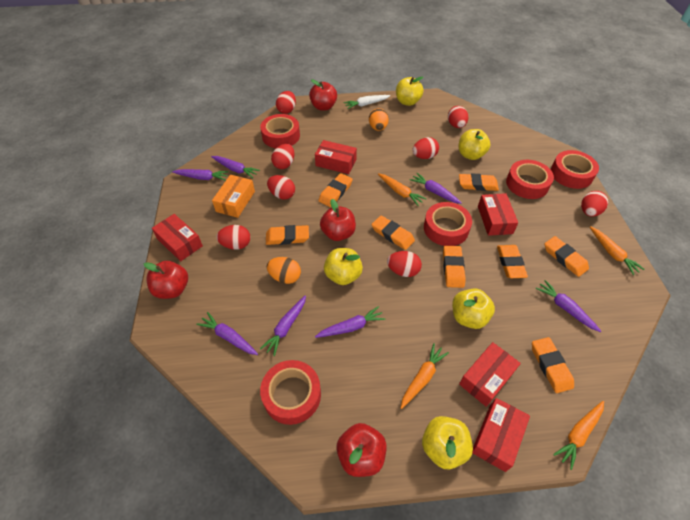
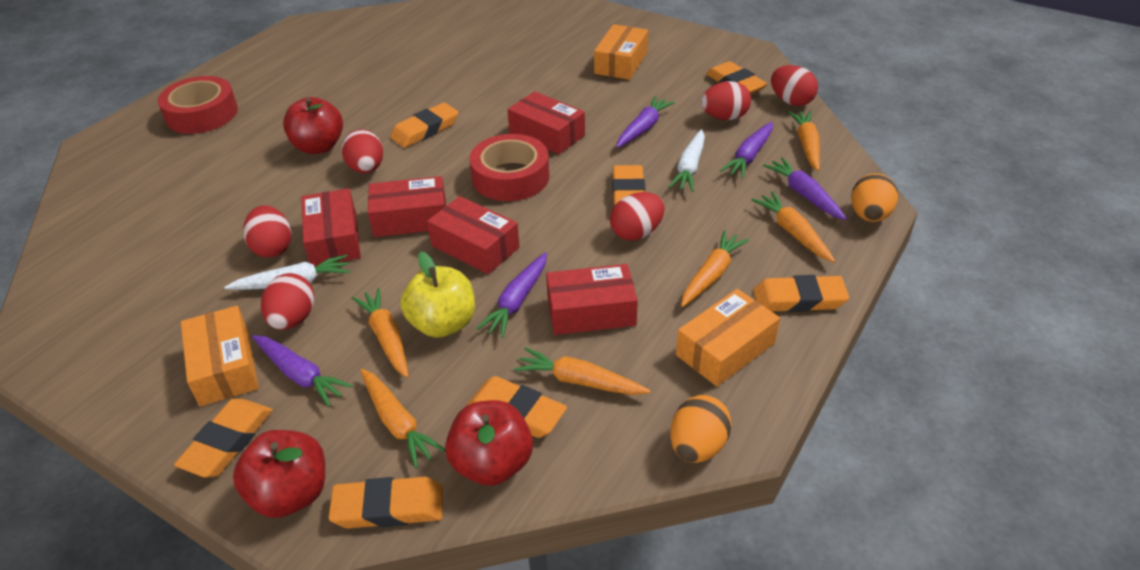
orange box: 1 -> 3
orange carrot: 4 -> 6
orange eraser: 8 -> 7
purple carrot: 7 -> 5
red apple: 4 -> 3
red egg: 8 -> 6
red tape: 5 -> 2
white carrot: 1 -> 2
yellow apple: 5 -> 1

